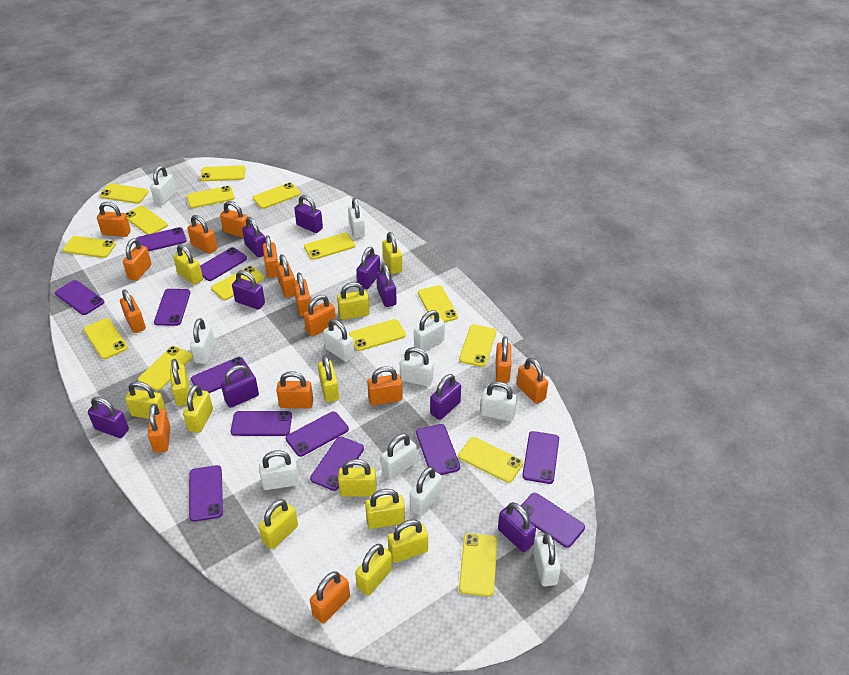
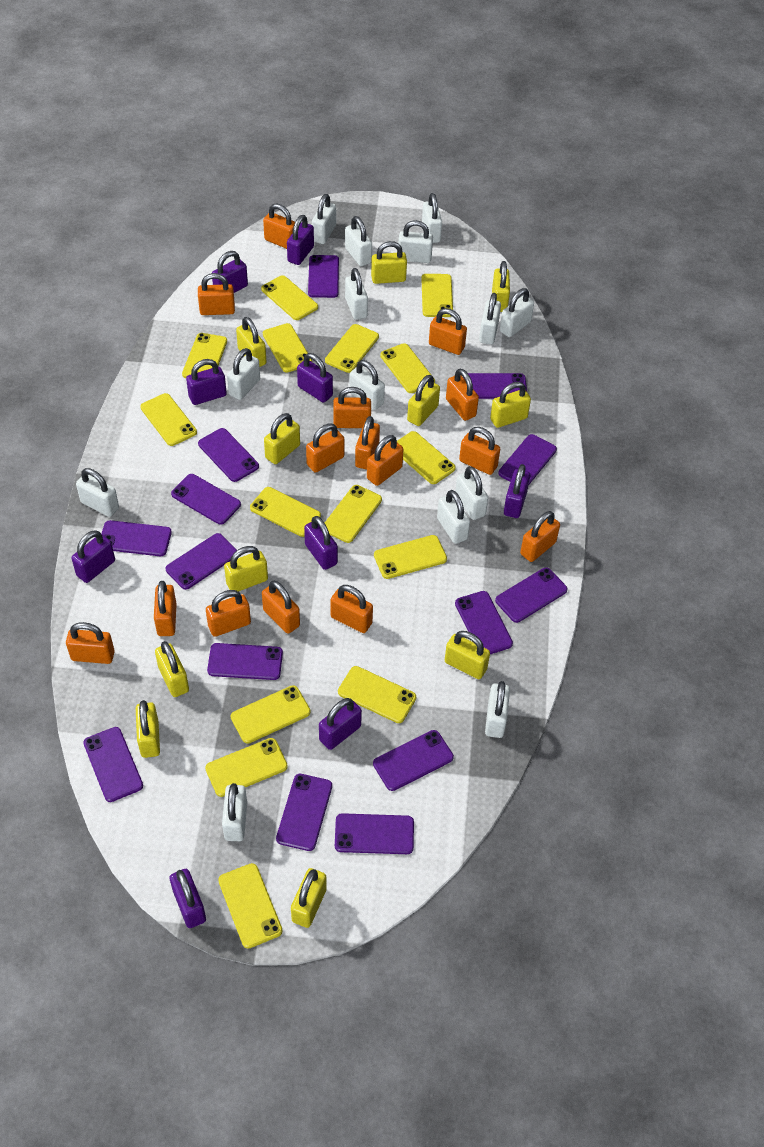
purple phone: 12 -> 14
white padlock: 11 -> 14
yellow padlock: 12 -> 11

